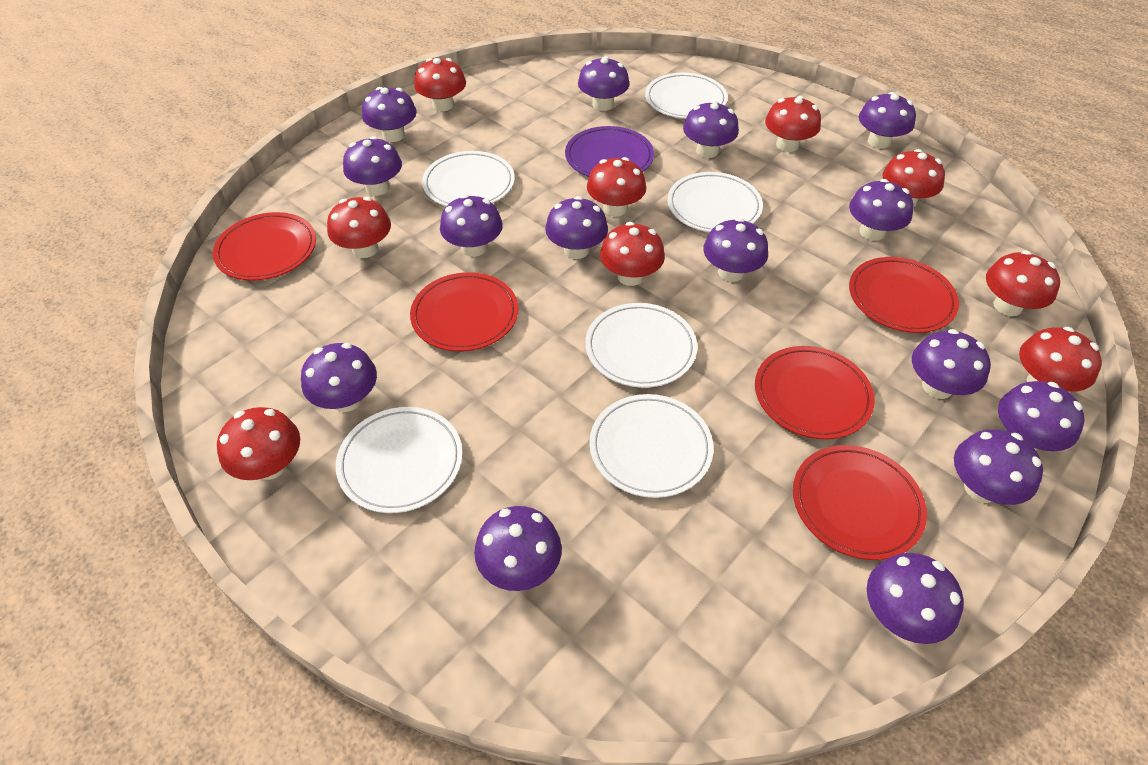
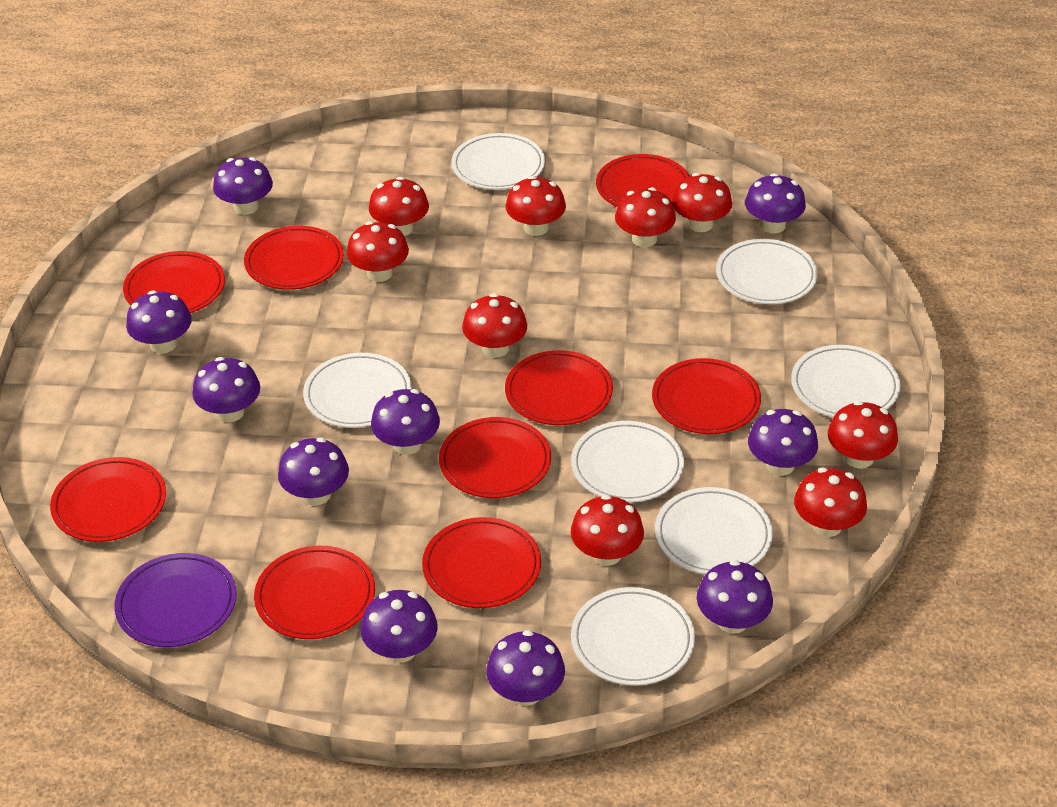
purple mushroom: 15 -> 10
red plate: 5 -> 9
white plate: 6 -> 7

